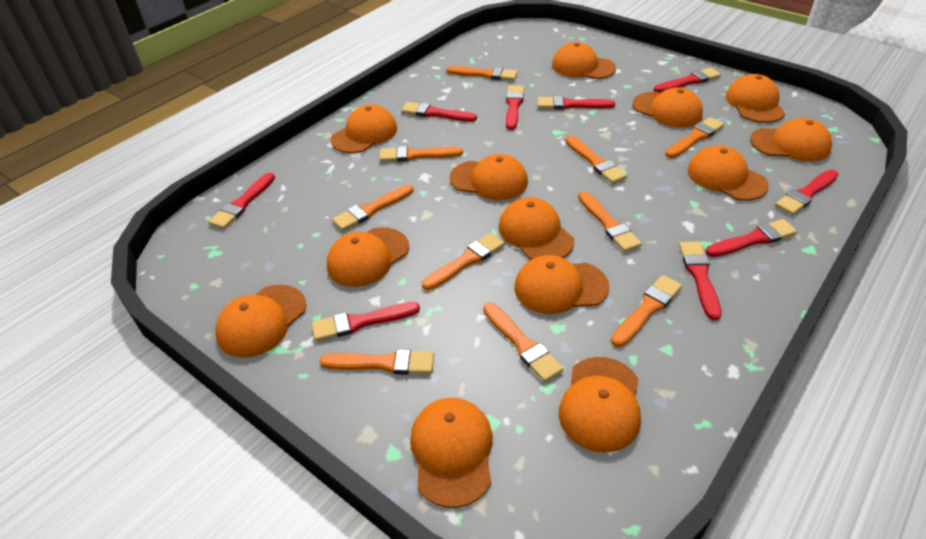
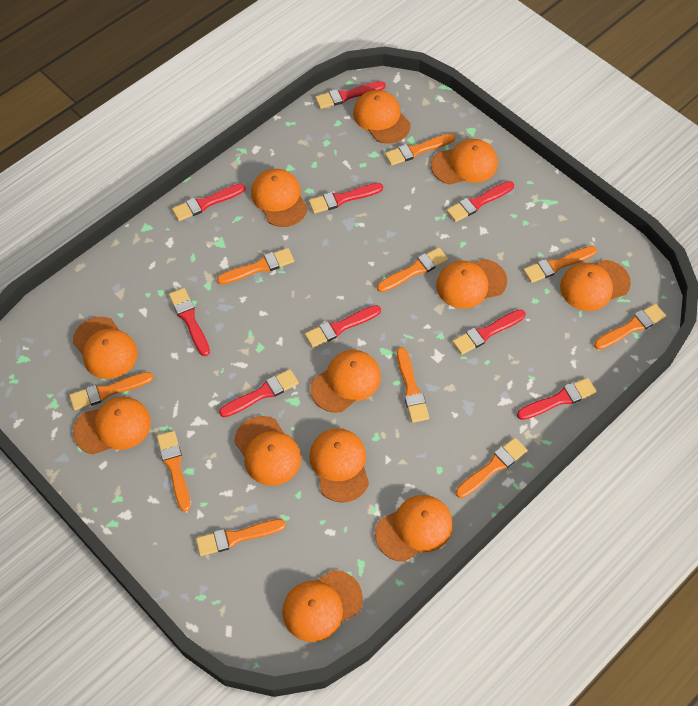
orange cap: 13 -> 12

